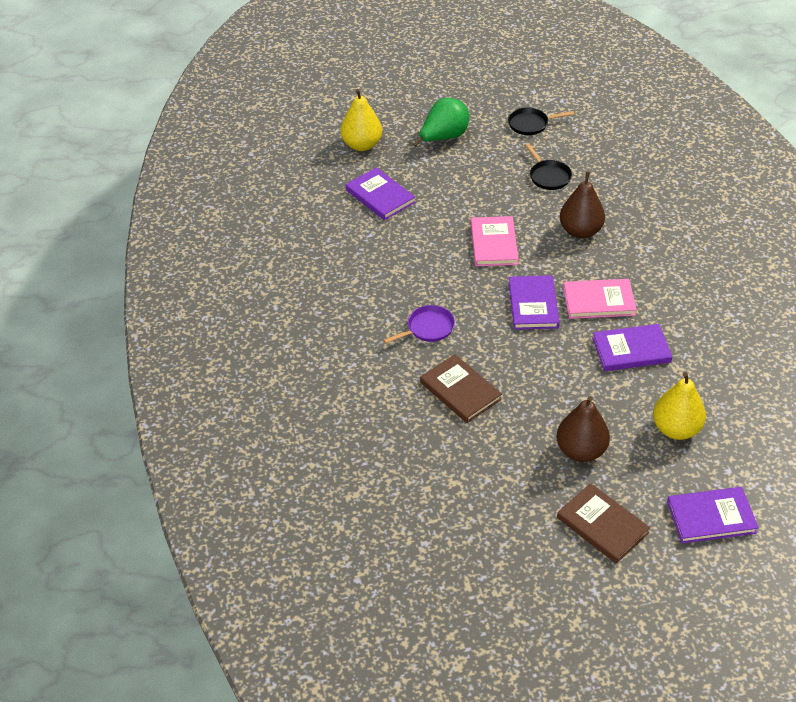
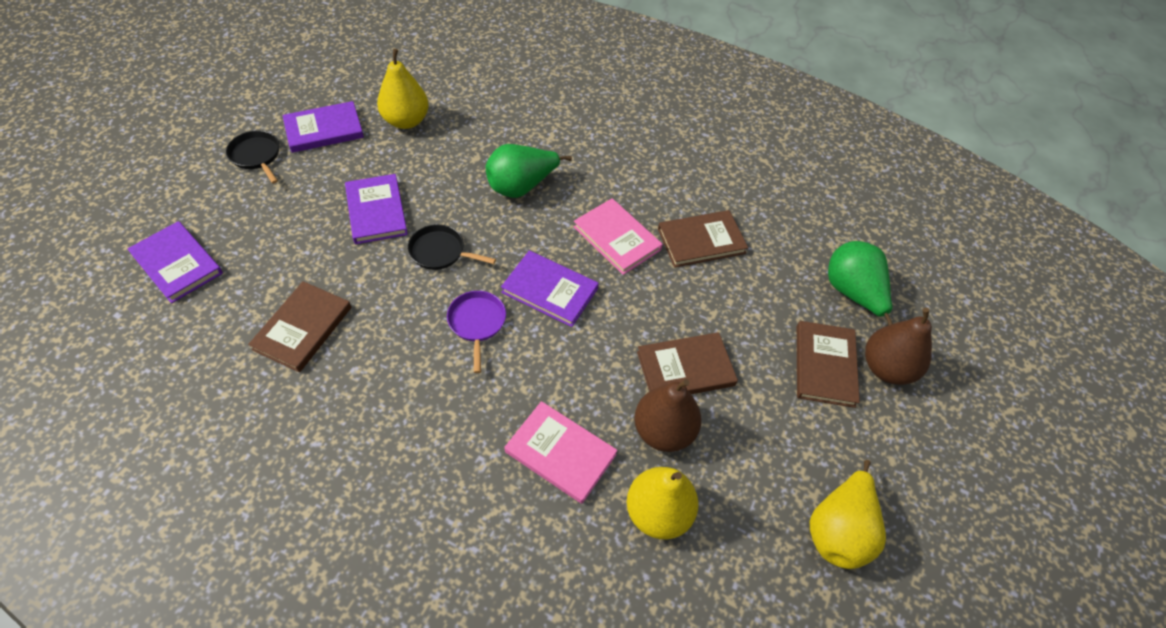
brown book: 2 -> 4
green pear: 1 -> 2
yellow pear: 2 -> 3

